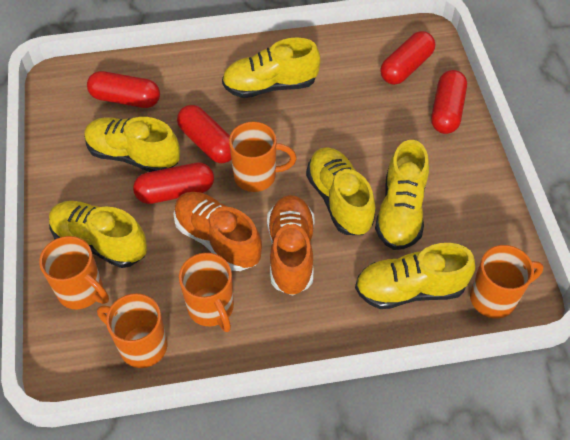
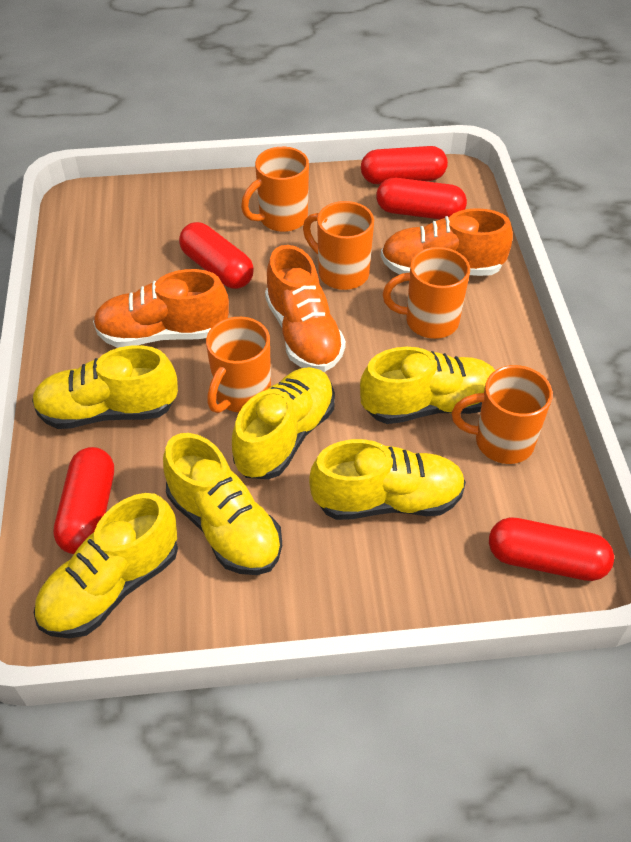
orange shoe: 2 -> 3

